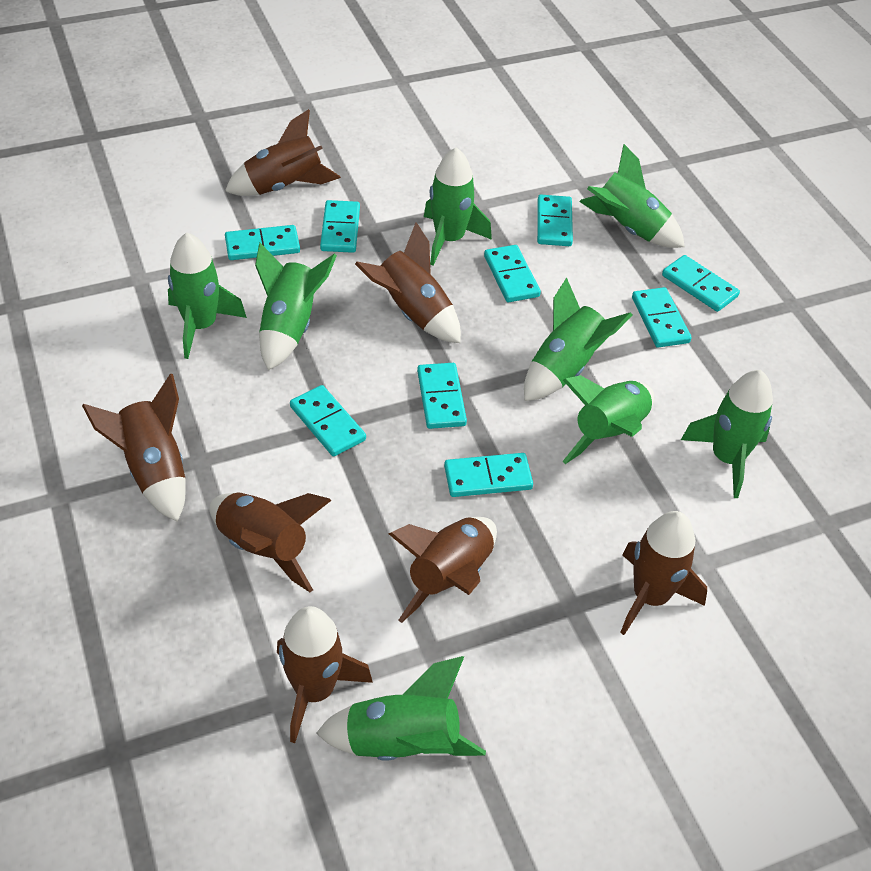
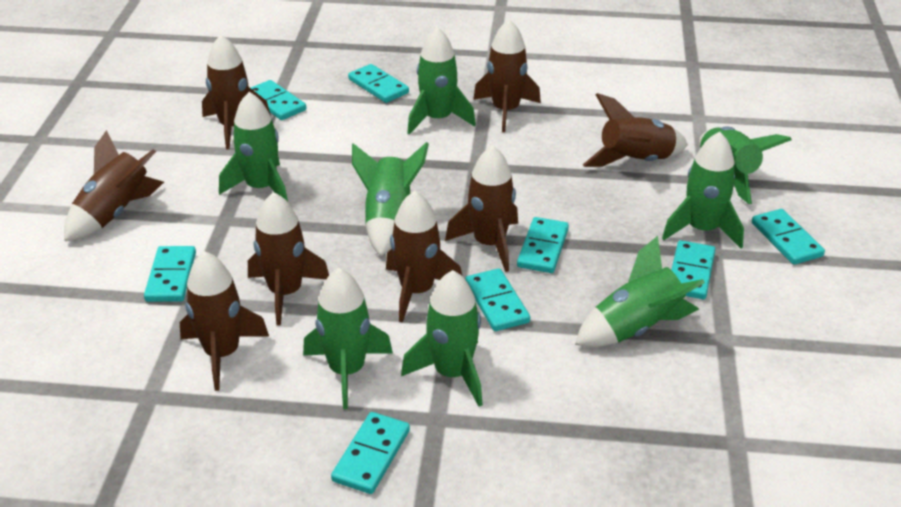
brown rocket: 7 -> 8
turquoise domino: 9 -> 8

